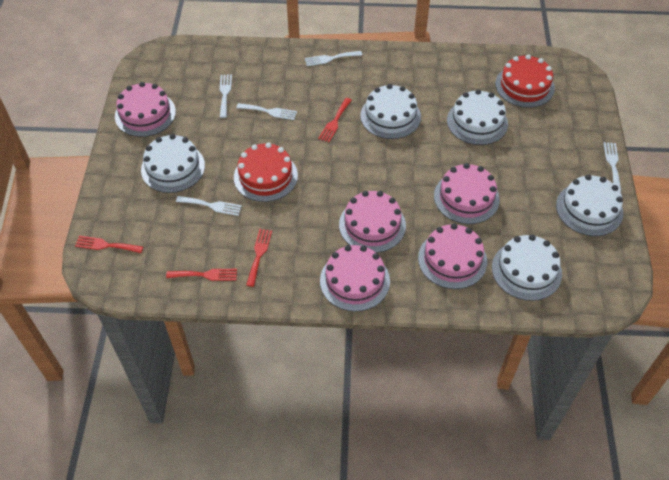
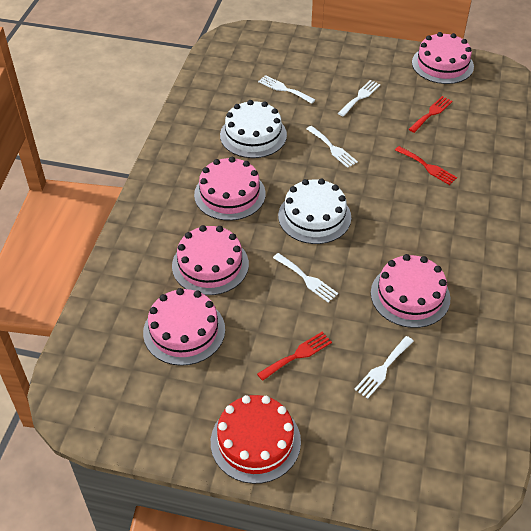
red cake: 2 -> 1
red fork: 4 -> 3
white cake: 5 -> 2

